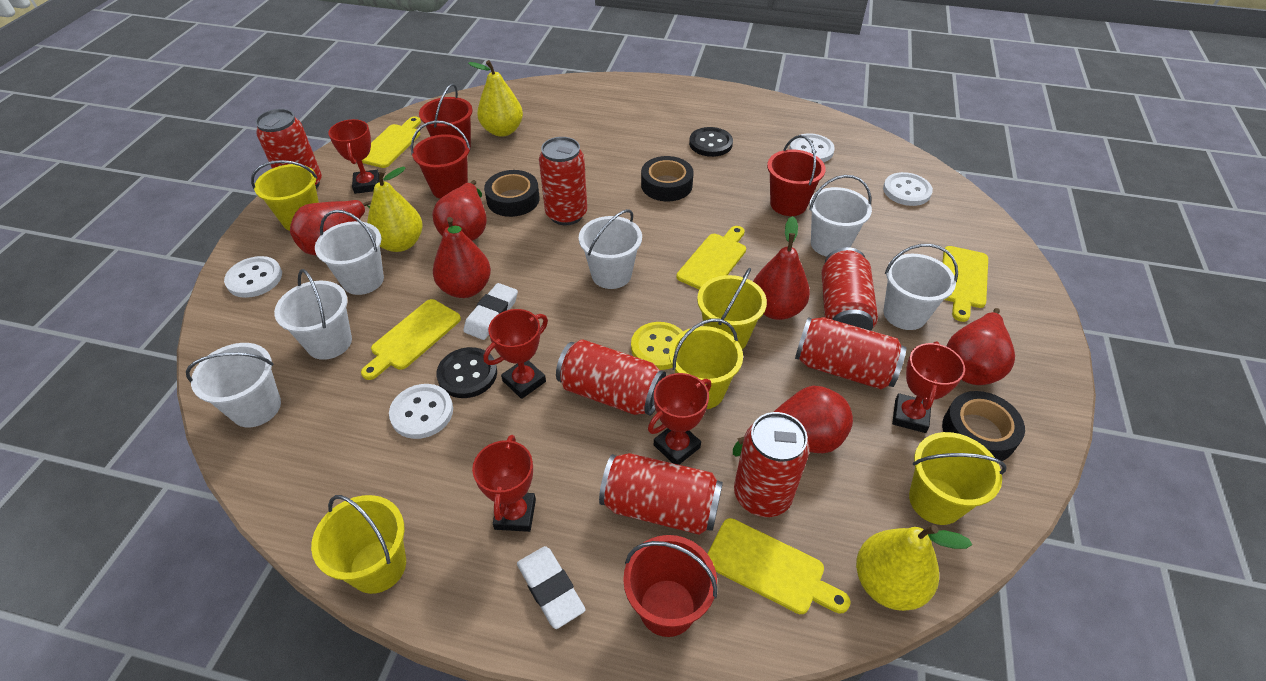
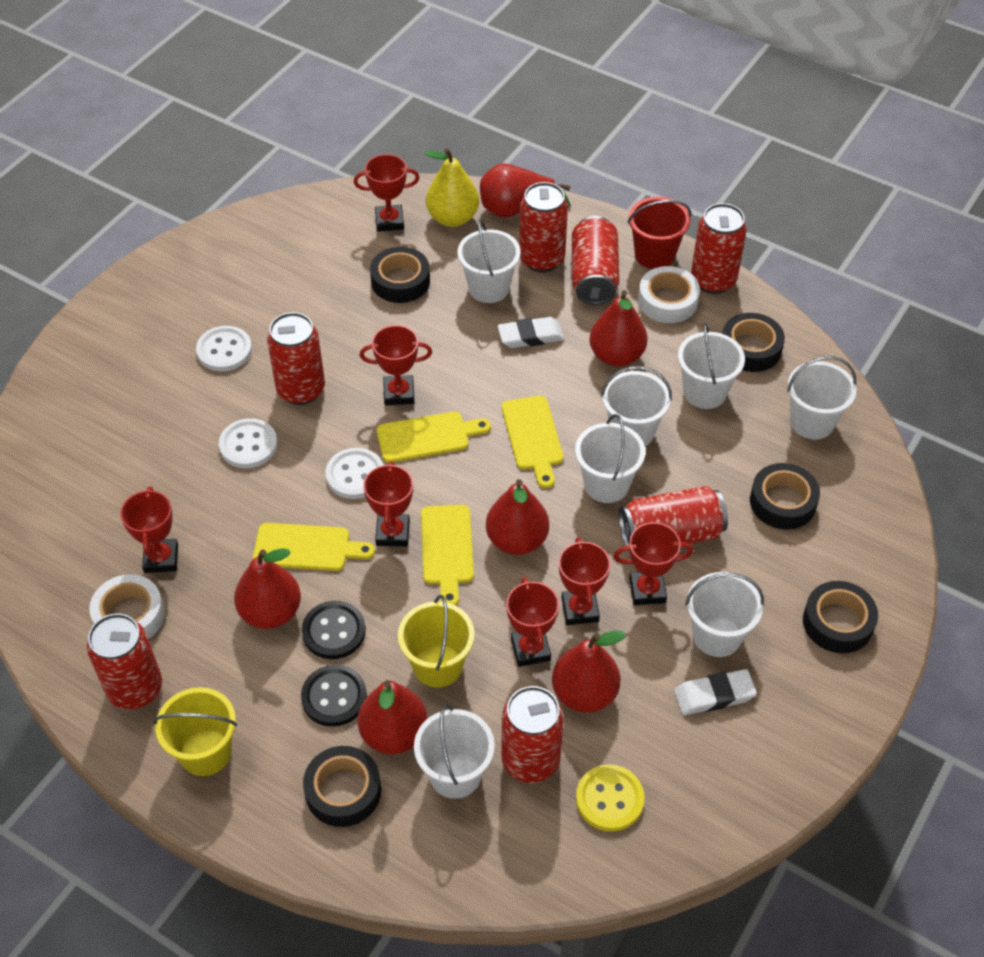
black tape: 3 -> 5
red bucket: 4 -> 1
red trophy: 5 -> 7
white bucket: 6 -> 7
white button: 4 -> 3
white tape: 0 -> 2
yellow bucket: 5 -> 2
yellow cutting board: 5 -> 4
yellow pear: 3 -> 1

